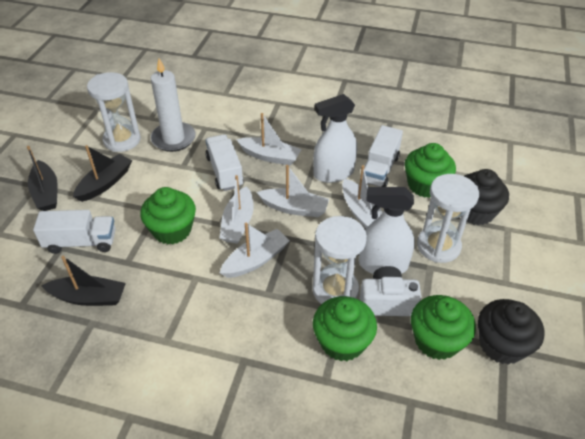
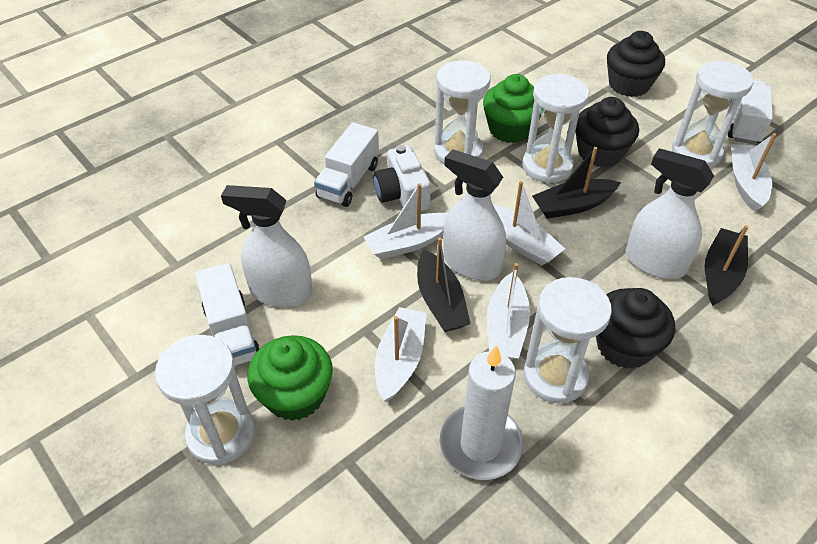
black cupcake: 2 -> 3
green cupcake: 4 -> 2
white hourglass: 3 -> 5
white spray bottle: 2 -> 3

